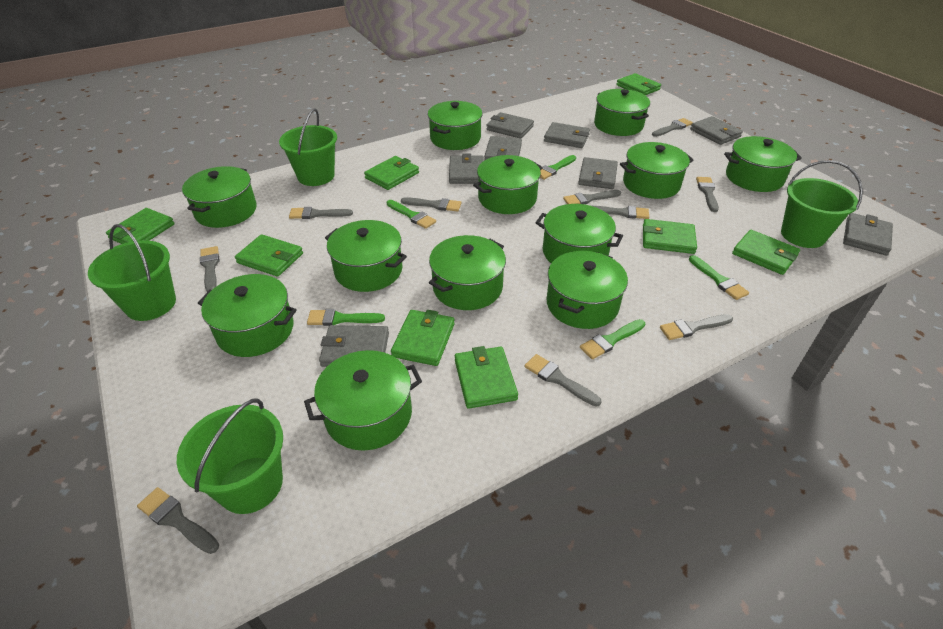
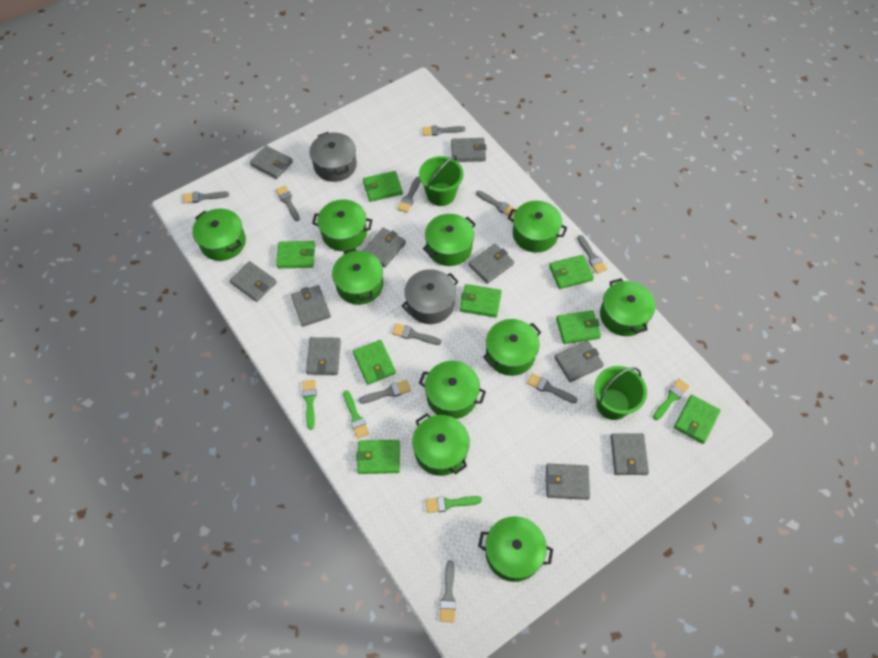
green brush: 5 -> 4
green bucket: 4 -> 2
green pot: 12 -> 10
grey pot: 0 -> 2
grey wallet: 8 -> 10

